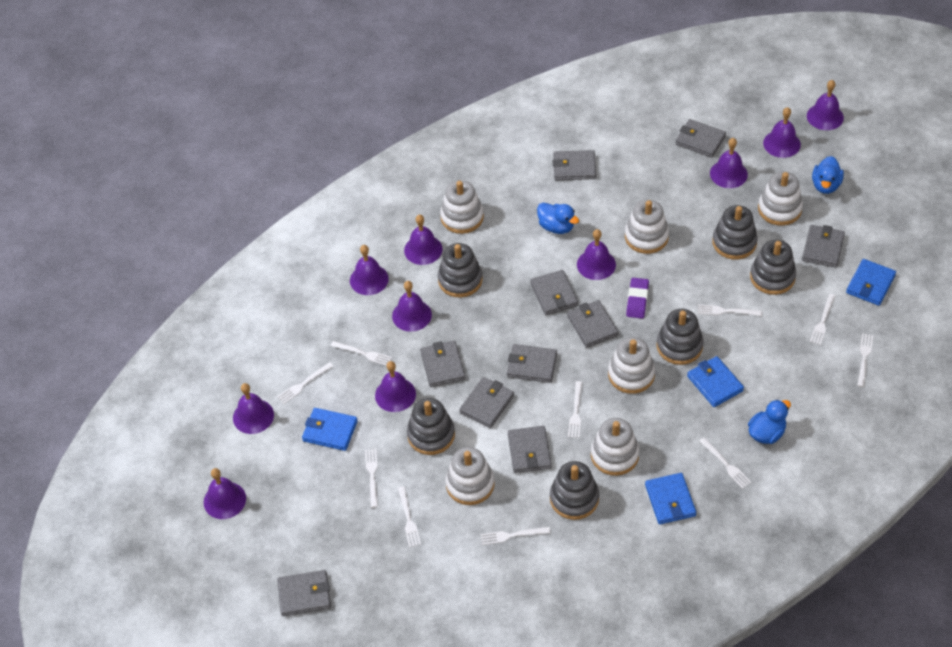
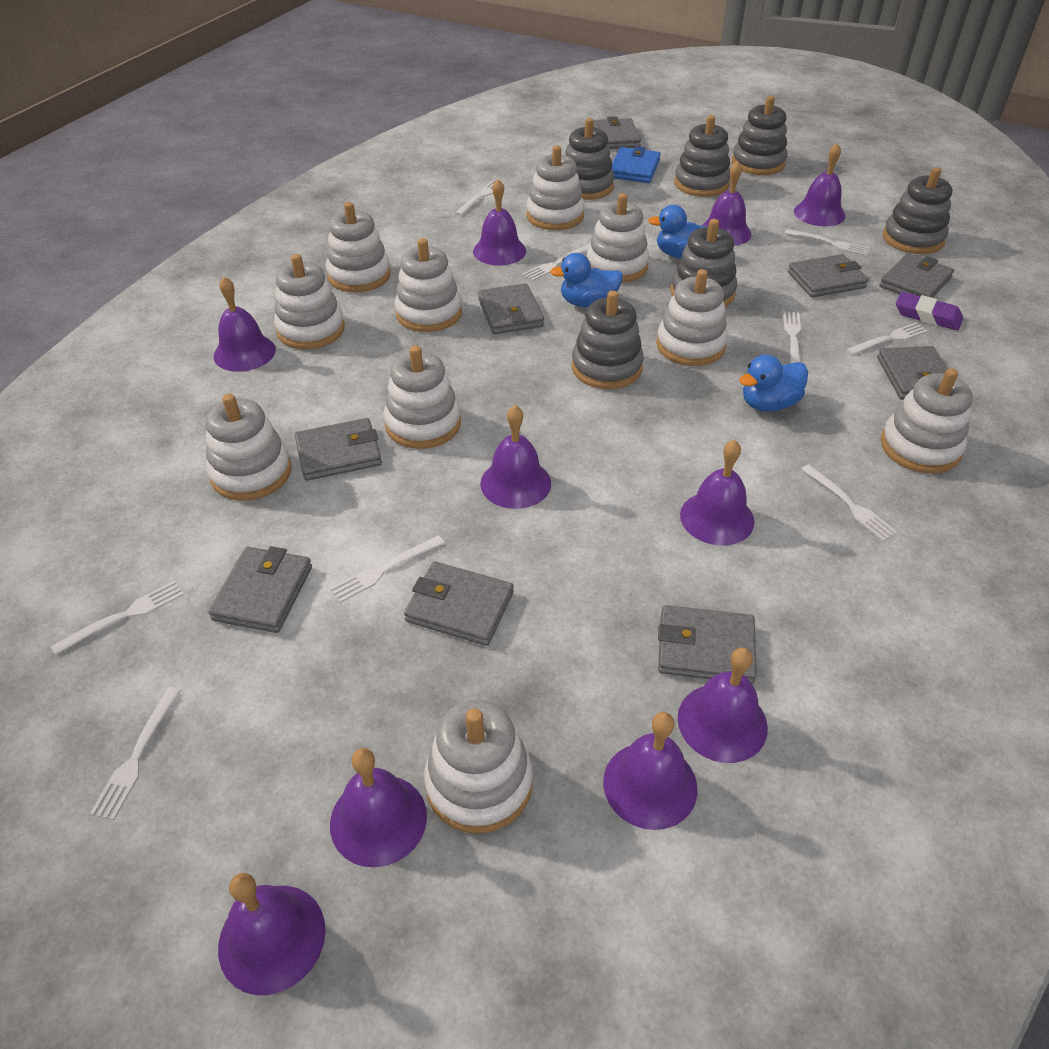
blue wallet: 4 -> 1
grey wallet: 10 -> 9
white fork: 10 -> 9
white stacking toy: 6 -> 10

